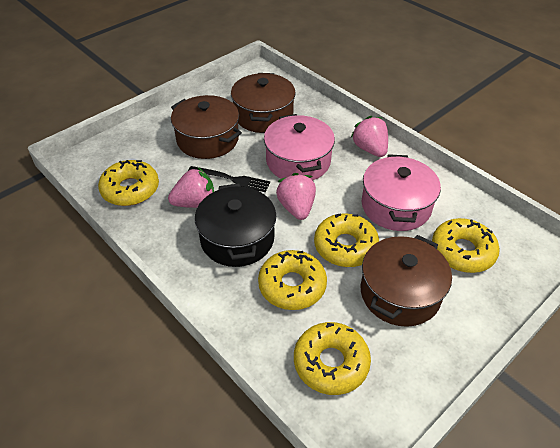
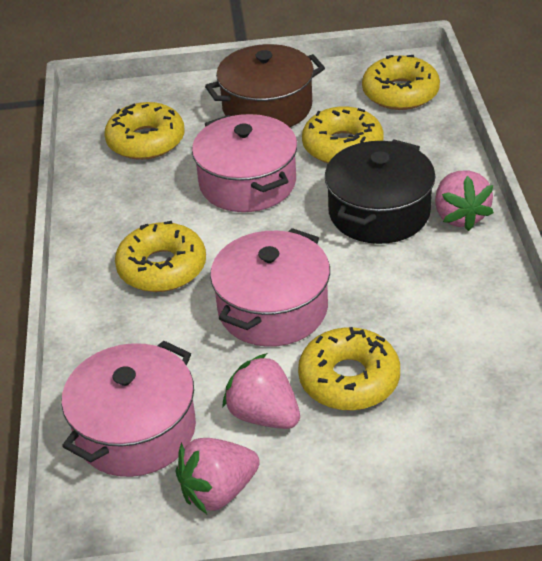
black fork: 1 -> 0
brown pot: 3 -> 1
pink pot: 2 -> 3

